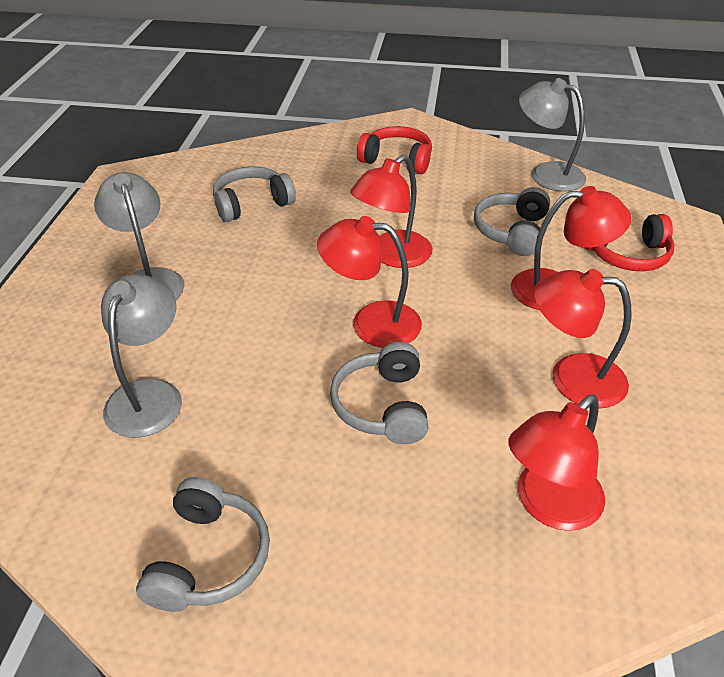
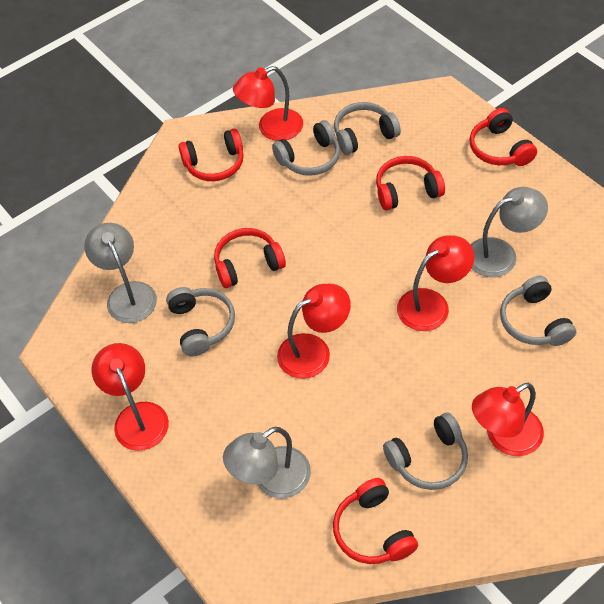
grey headphones: 4 -> 5
red headphones: 2 -> 5

